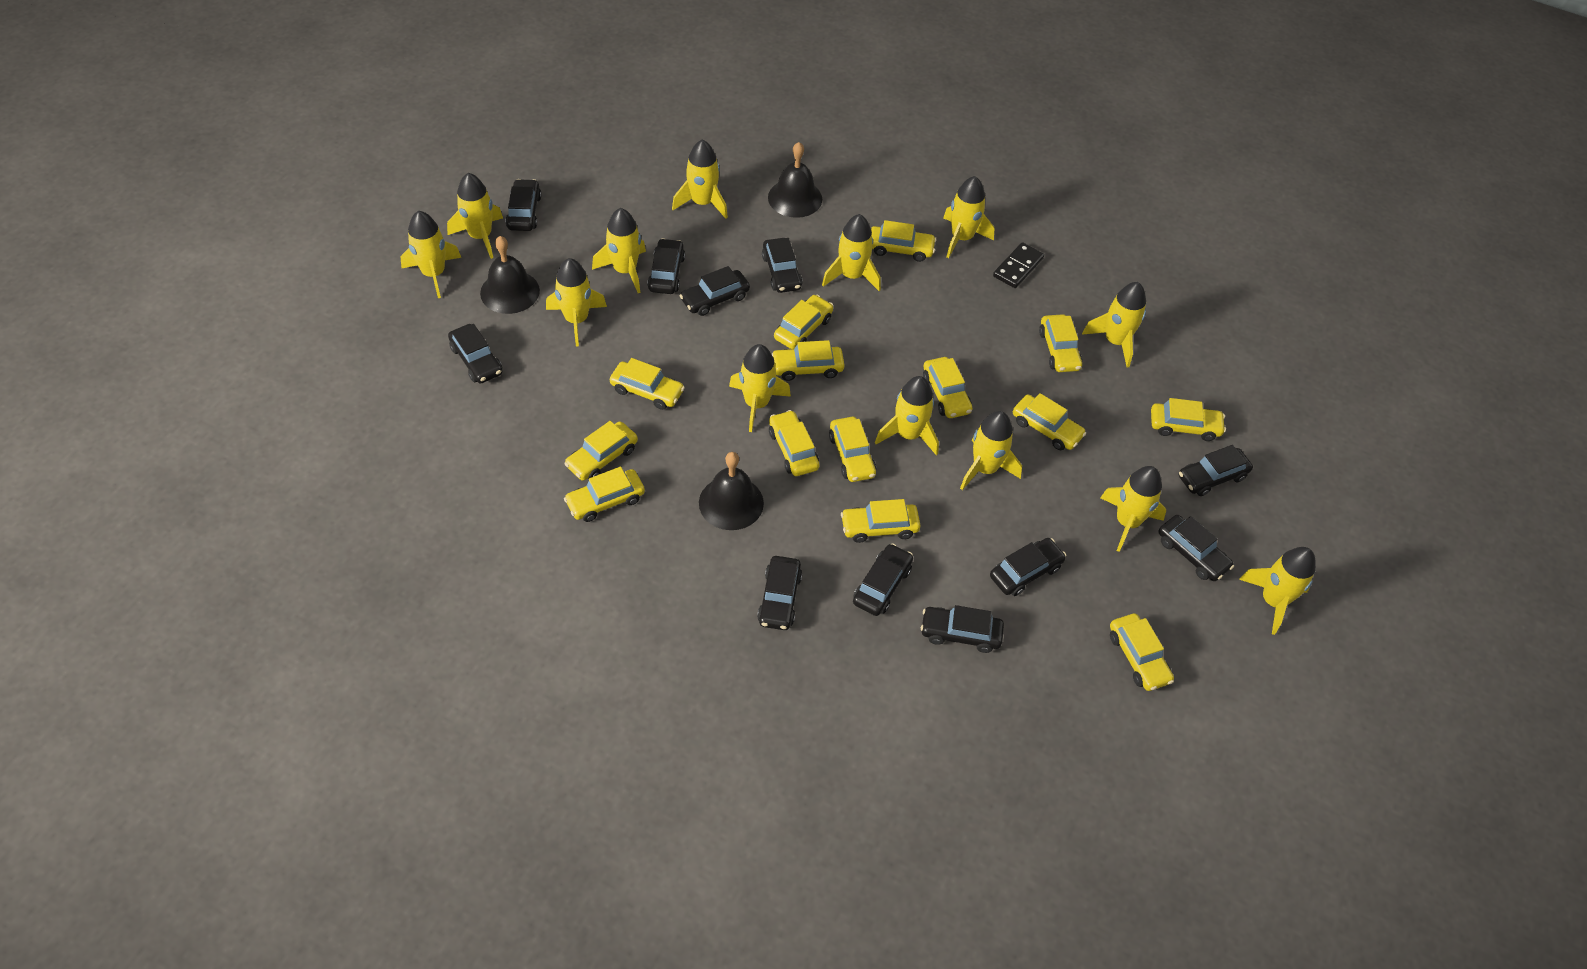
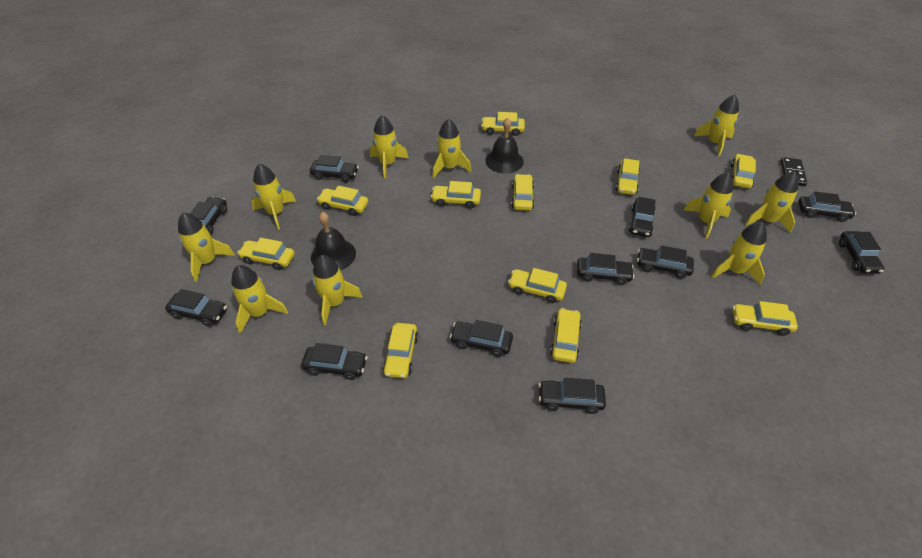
black bell: 3 -> 2
yellow car: 14 -> 11
yellow rocket: 13 -> 10

